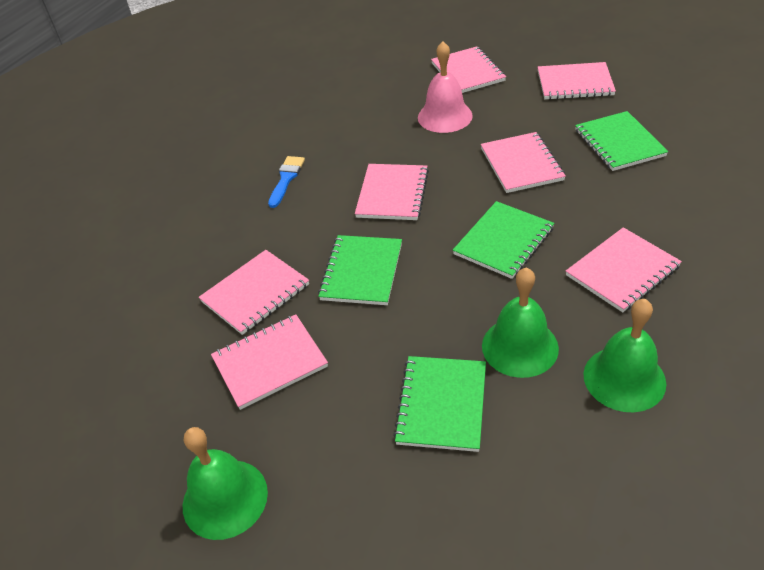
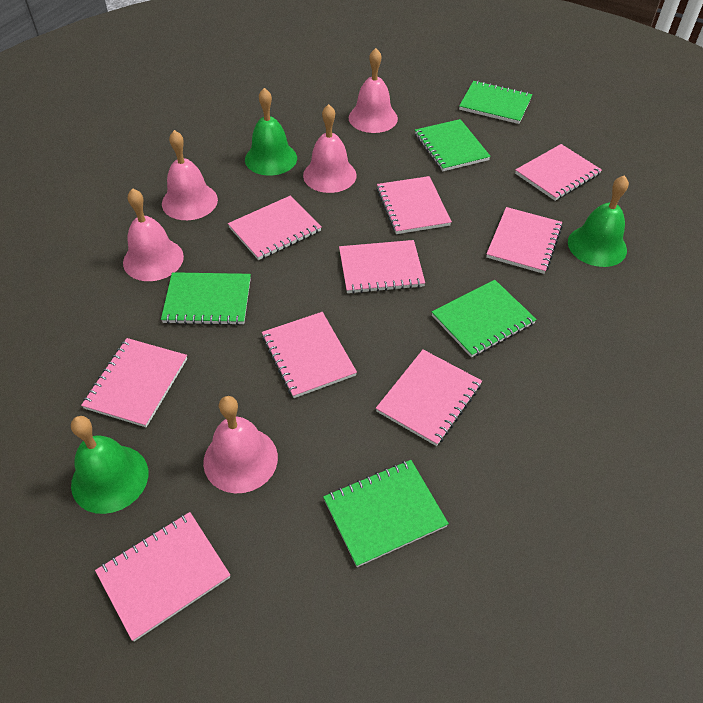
blue brush: 1 -> 0
green notebook: 4 -> 5
pink bell: 1 -> 5
pink notebook: 7 -> 9

